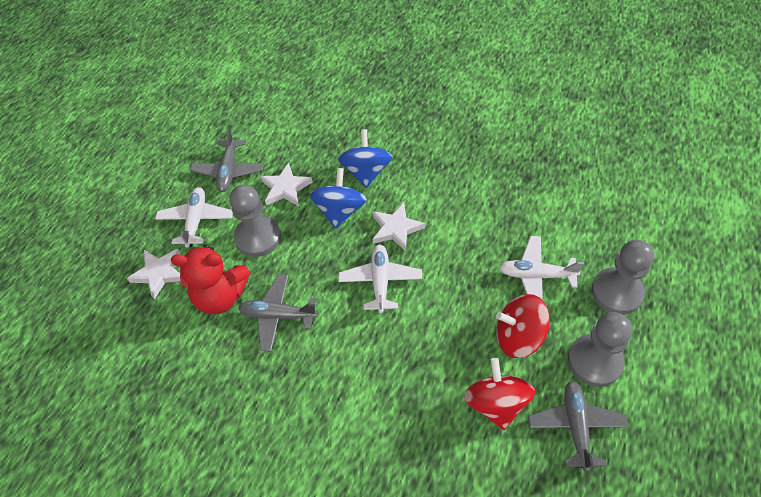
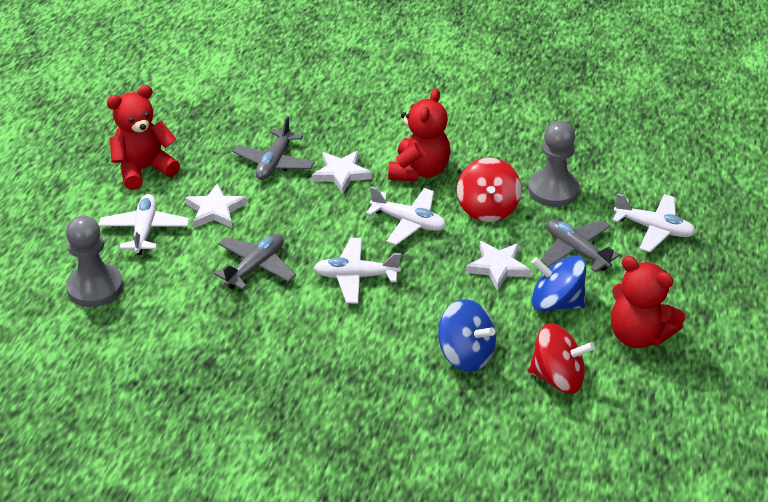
grey pawn: 3 -> 2
red teddy bear: 1 -> 3
white plane: 3 -> 4

